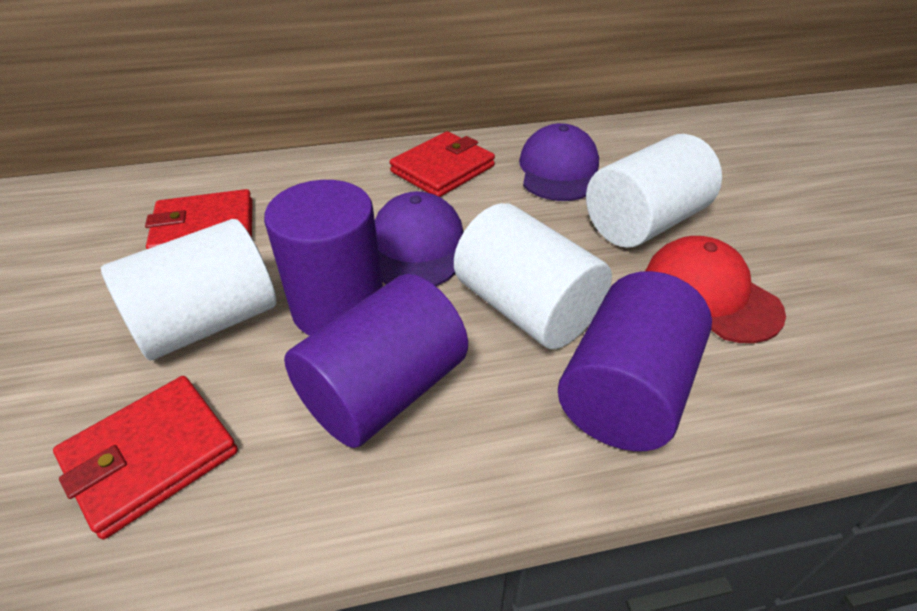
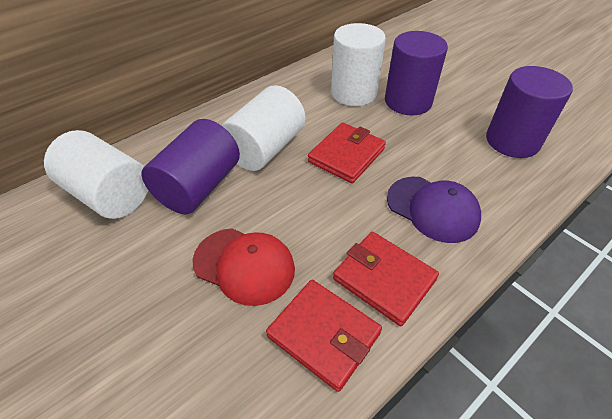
purple cap: 2 -> 1

